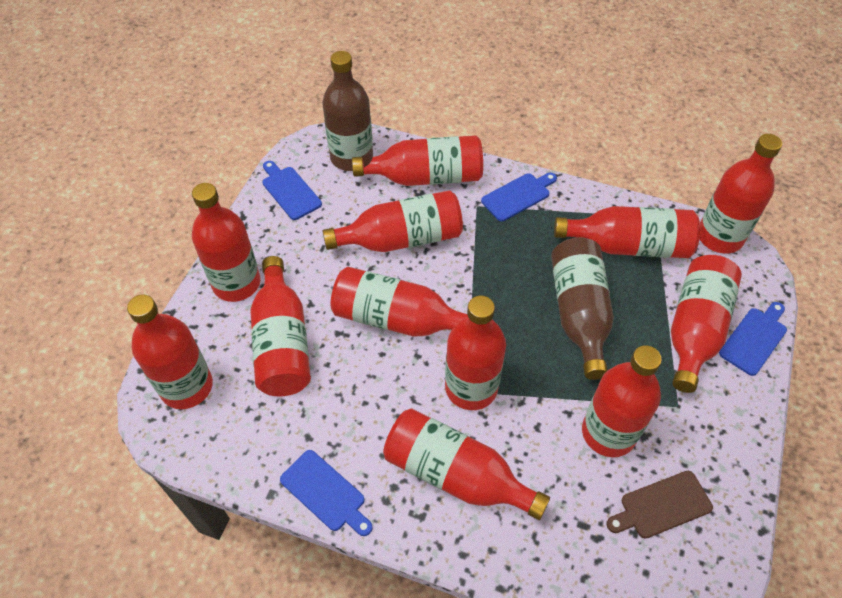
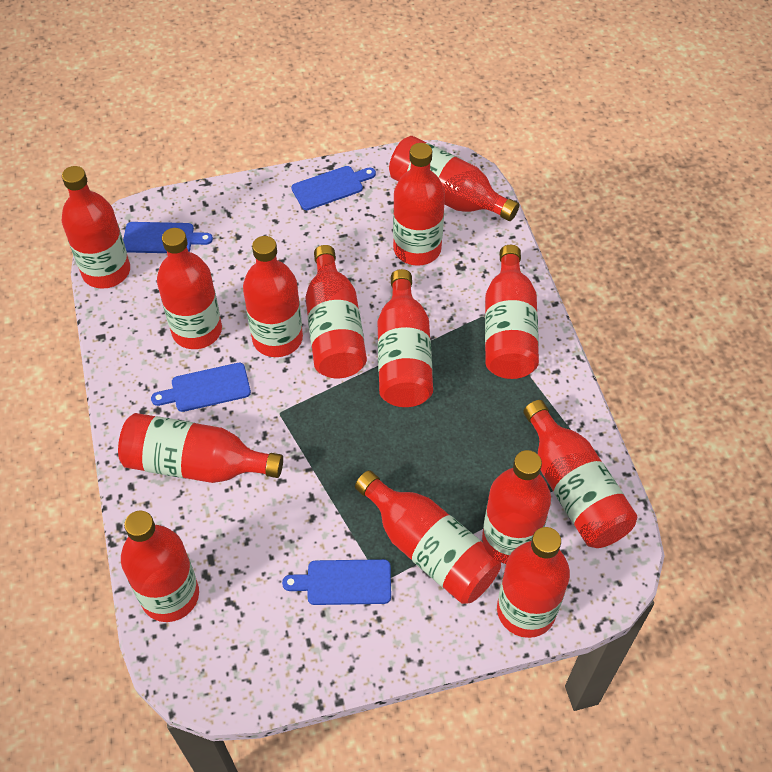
brown bottle: 2 -> 0
brown cutting board: 1 -> 0
red bottle: 12 -> 14

